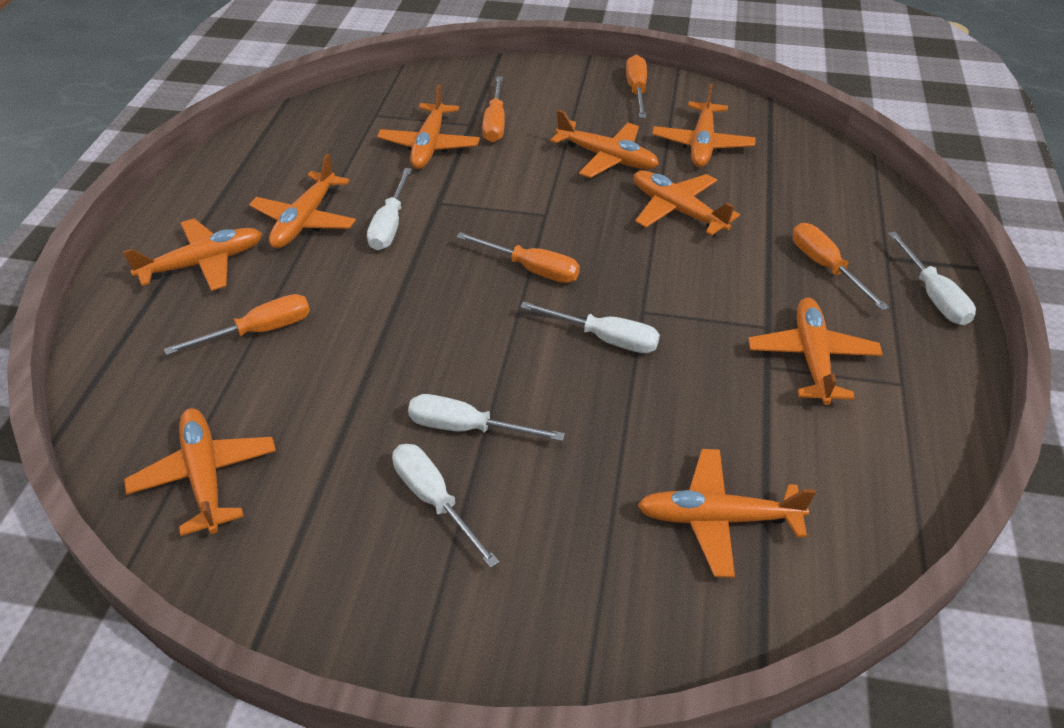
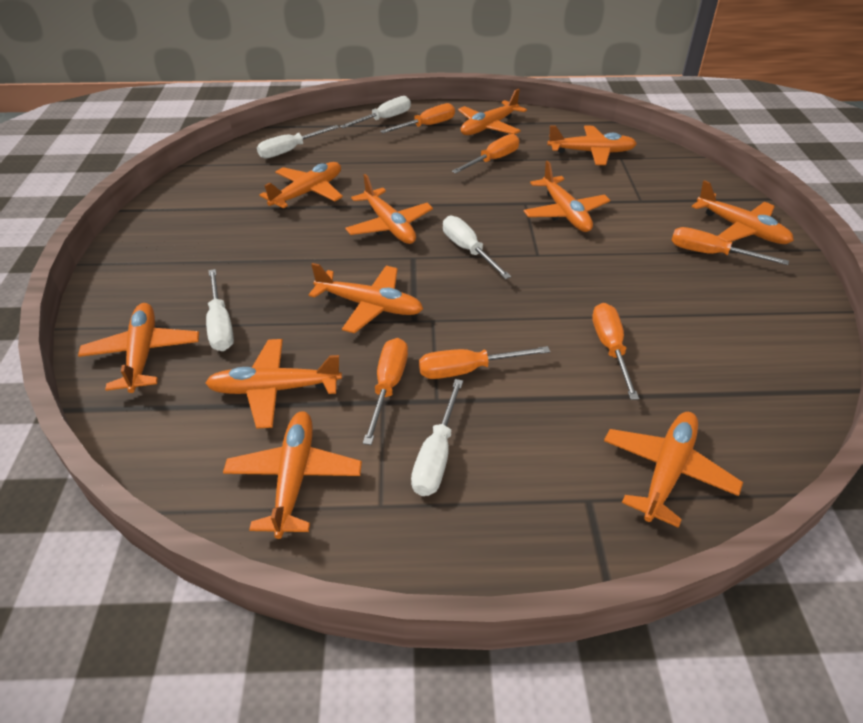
orange plane: 9 -> 11
orange screwdriver: 5 -> 6

